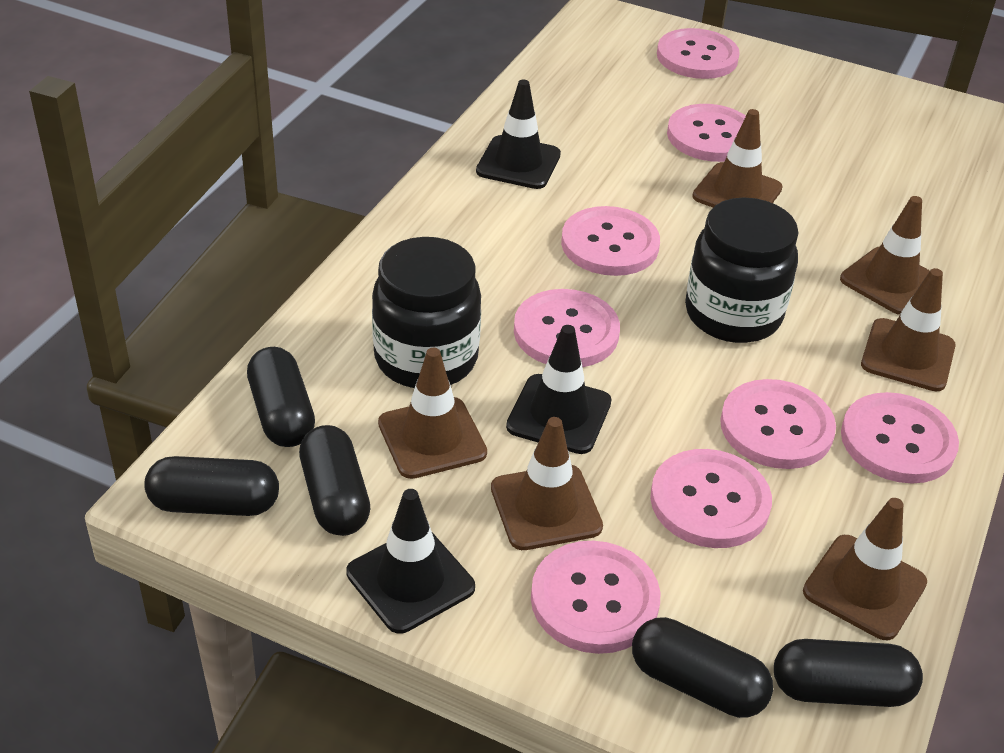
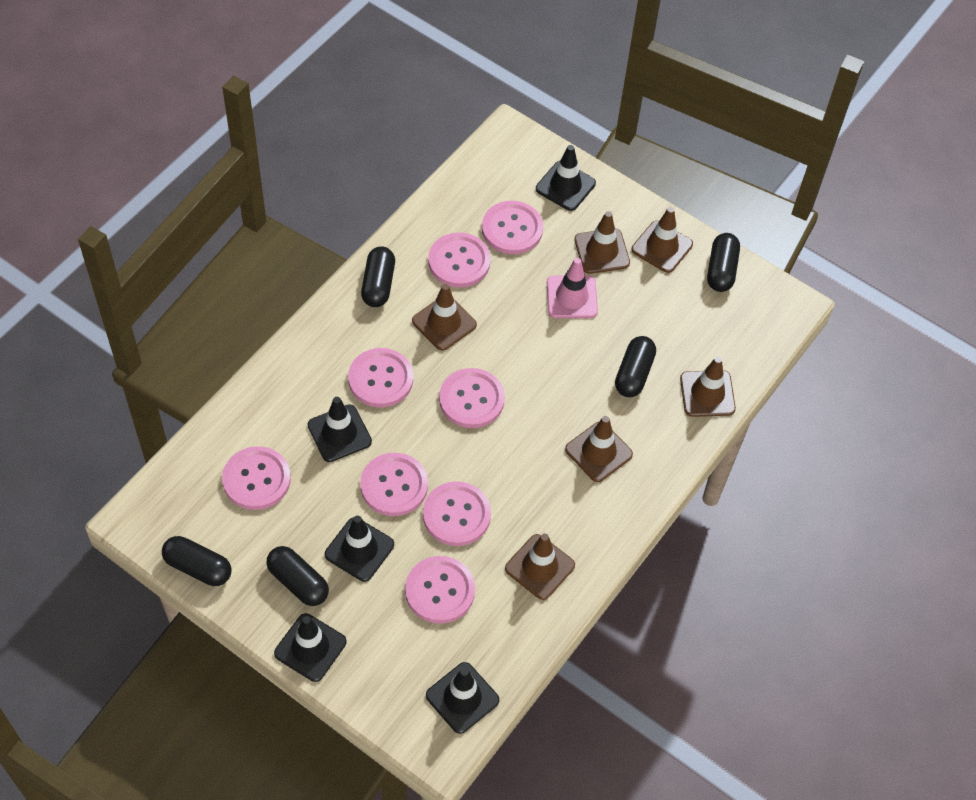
black jar: 2 -> 0
black traffic cone: 3 -> 5
pink traffic cone: 0 -> 1

